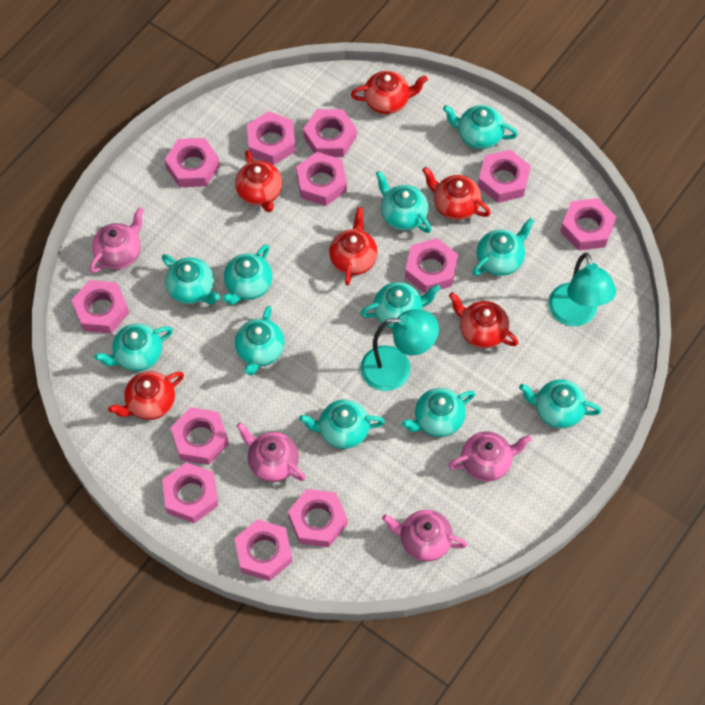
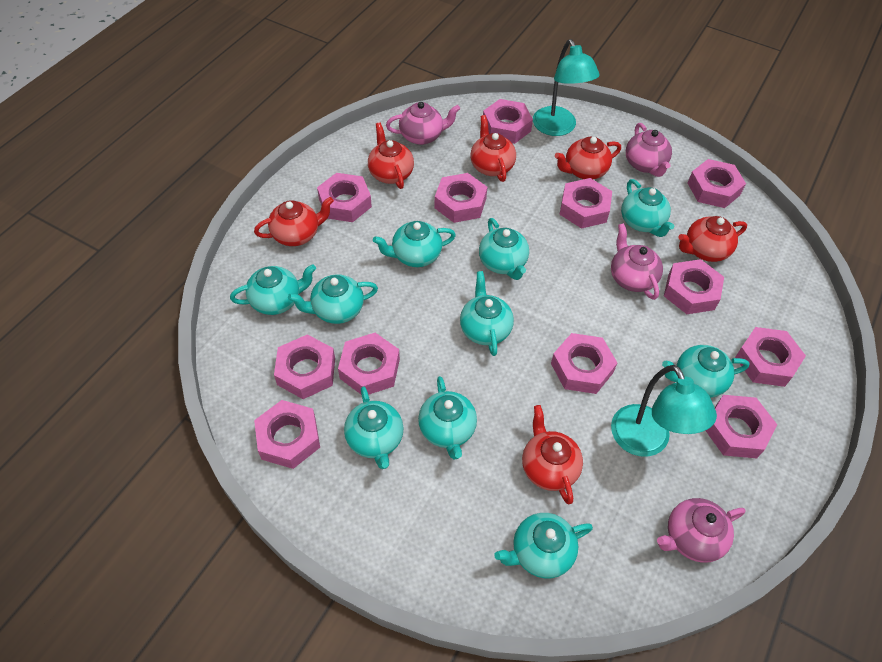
turquoise teapot: 11 -> 10

